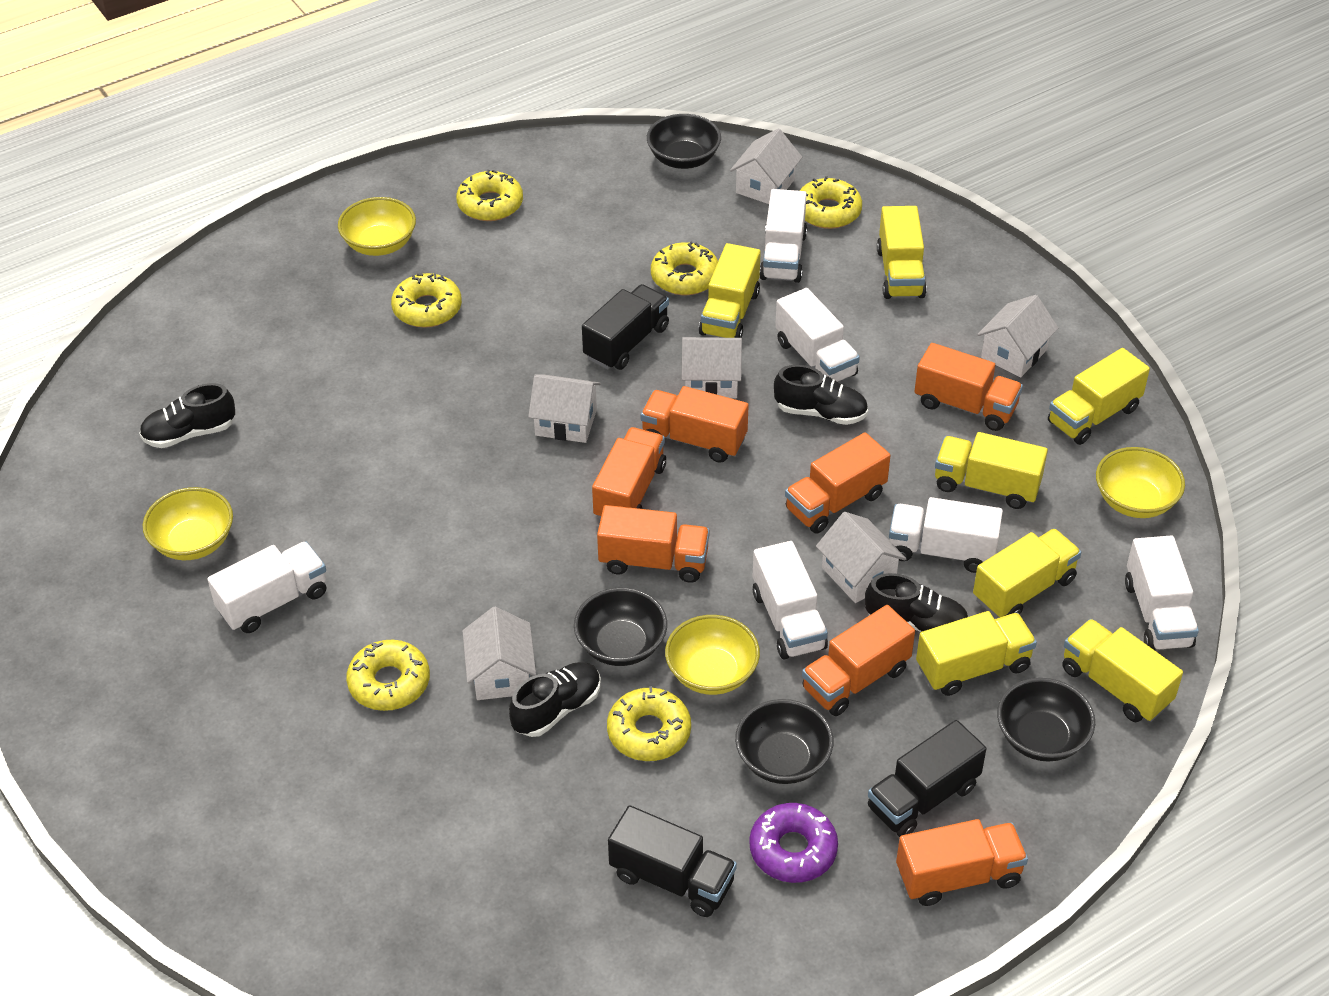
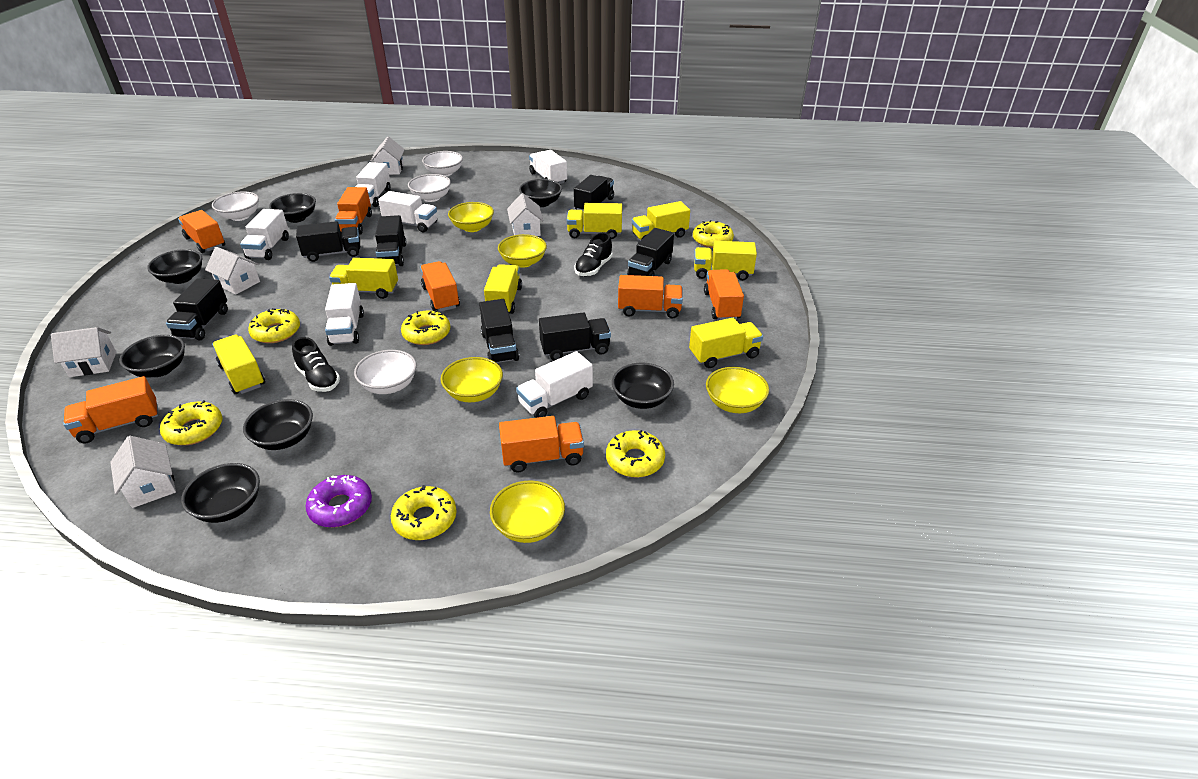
black bowl: 4 -> 7
black shoe: 4 -> 2
black truck: 3 -> 7
white bowl: 0 -> 4
white house: 6 -> 5
yellow bowl: 4 -> 5

